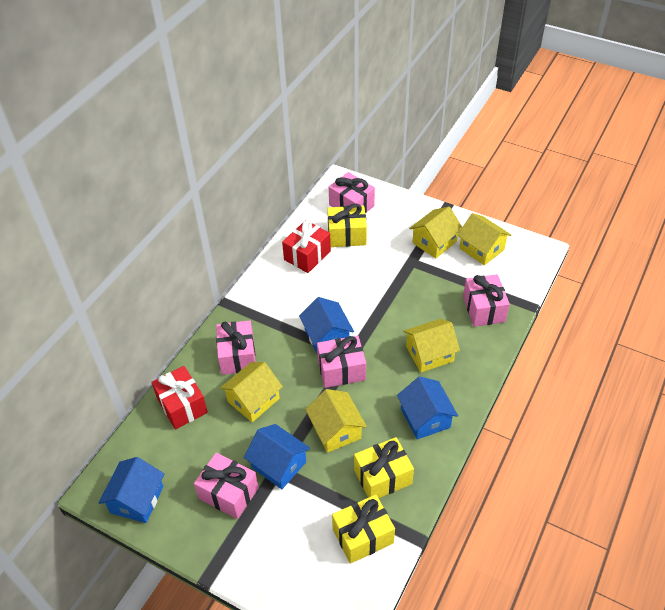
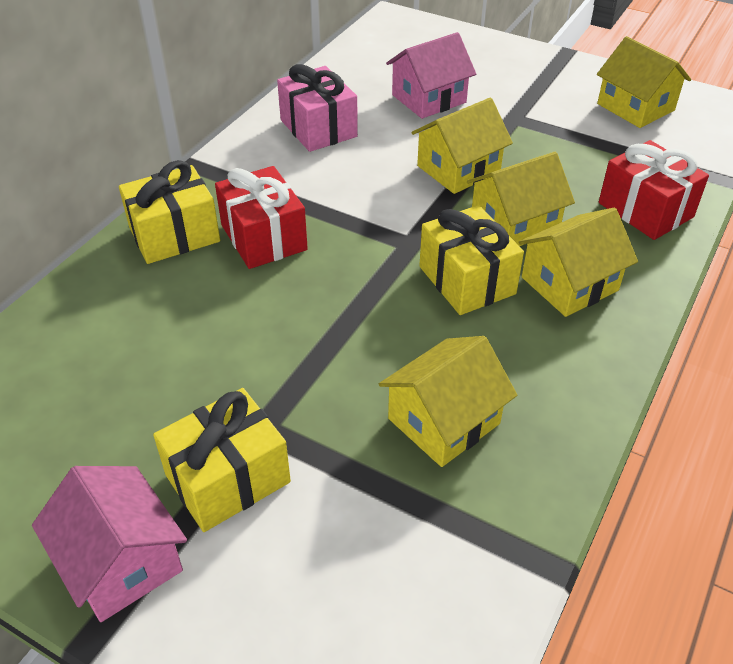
blue house: 4 -> 0
pink gift: 5 -> 1
pink house: 0 -> 2

